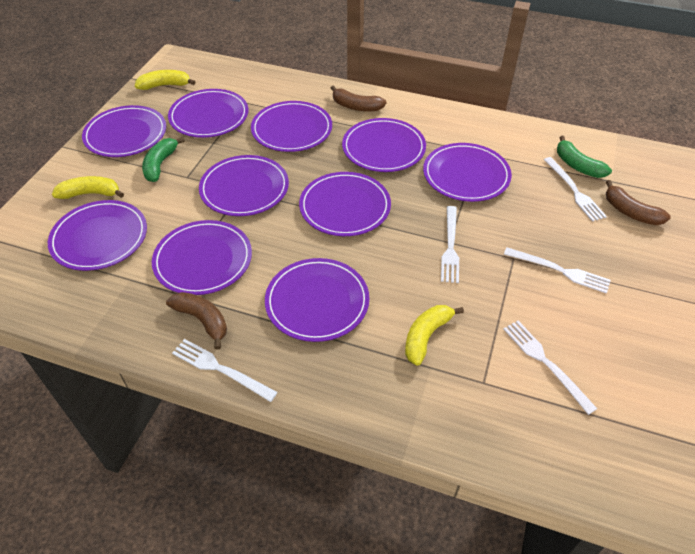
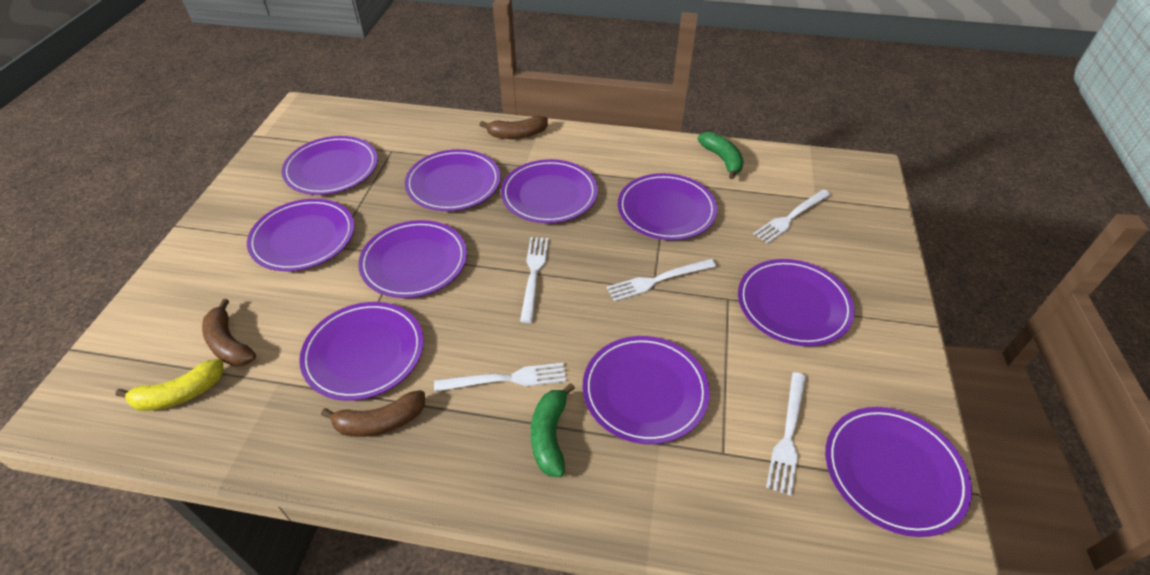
yellow banana: 3 -> 1

